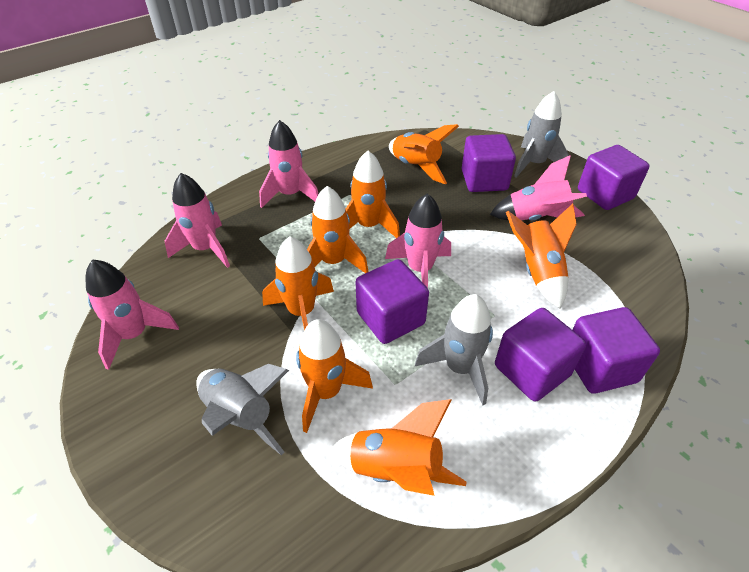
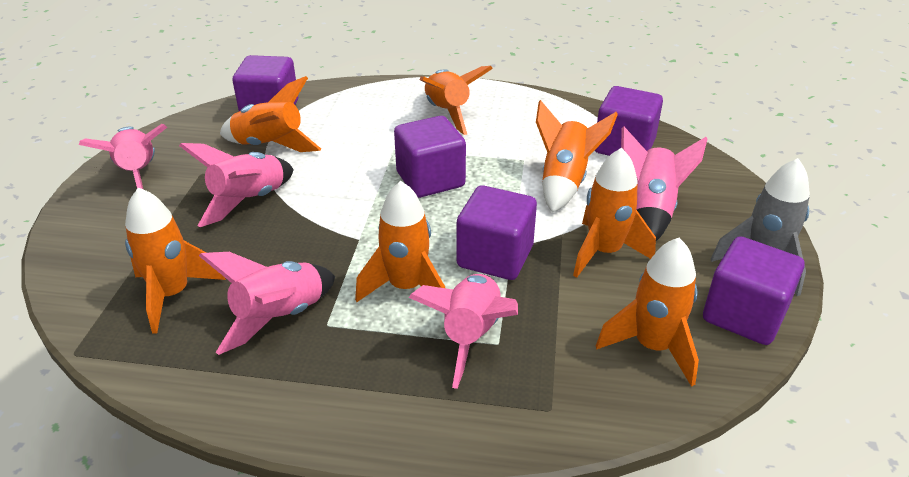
grey rocket: 3 -> 1

